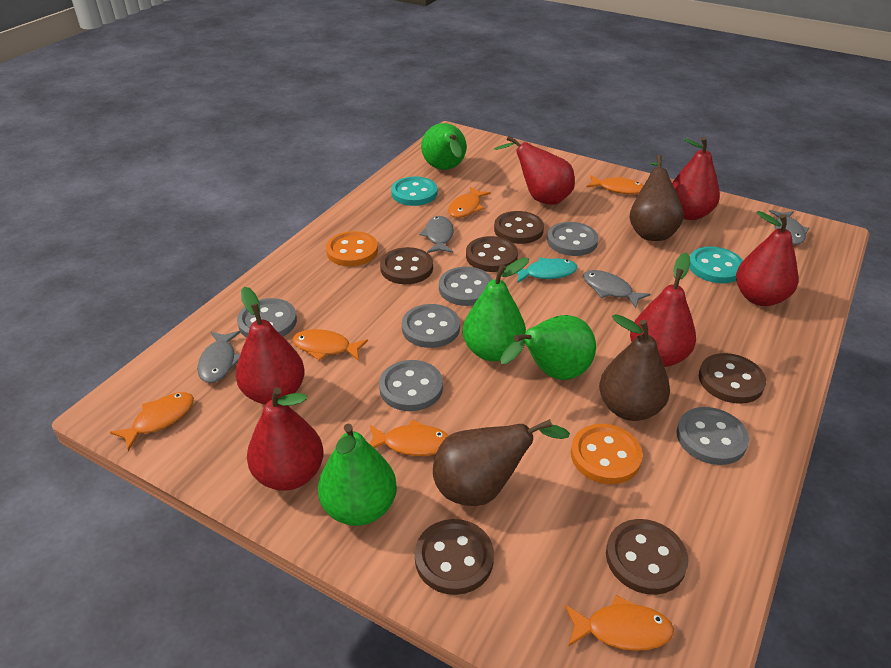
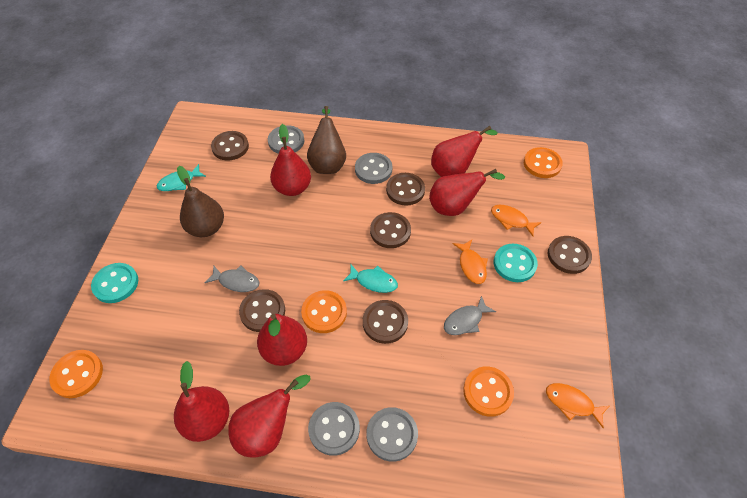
brown pear: 3 -> 2
green pear: 4 -> 0
grey button: 6 -> 4
grey fish: 4 -> 2
orange button: 2 -> 4
orange fish: 6 -> 3
turquoise fish: 1 -> 2

